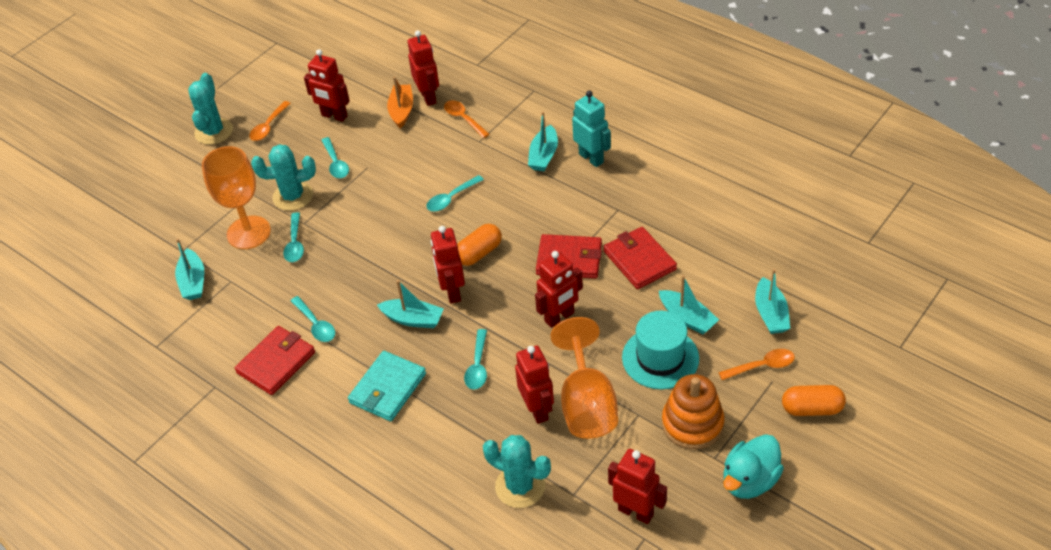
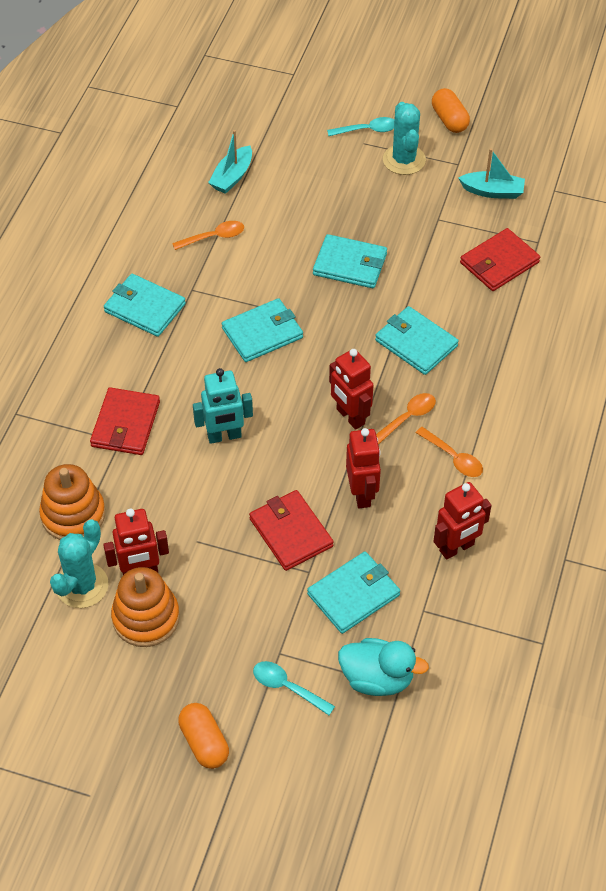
orange boat: 1 -> 0
orange goblet: 2 -> 0
orange stacking toy: 1 -> 2
red robot: 6 -> 4
turquoise boat: 5 -> 2
turquoise cactus: 3 -> 2
turquoise hat: 1 -> 0
turquoise spoon: 5 -> 2
turquoise wallet: 1 -> 5

